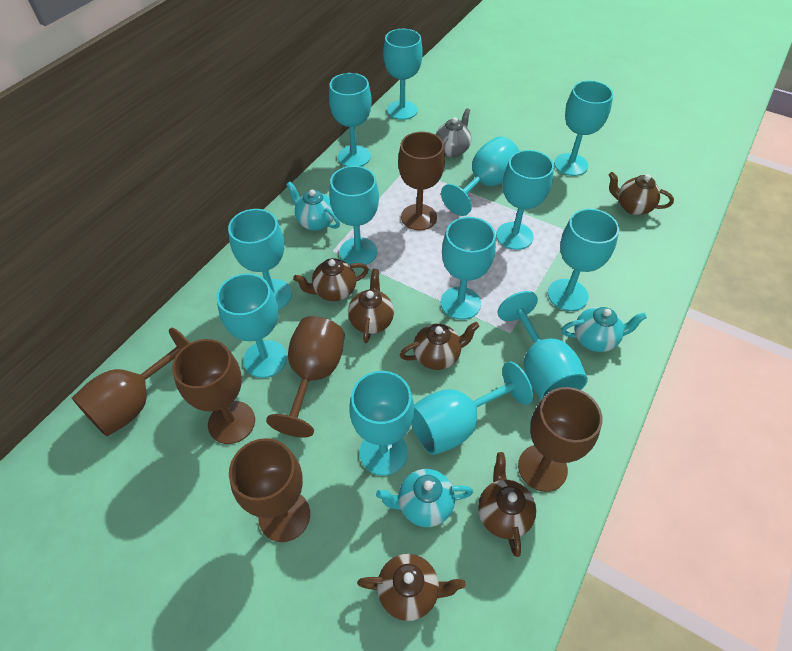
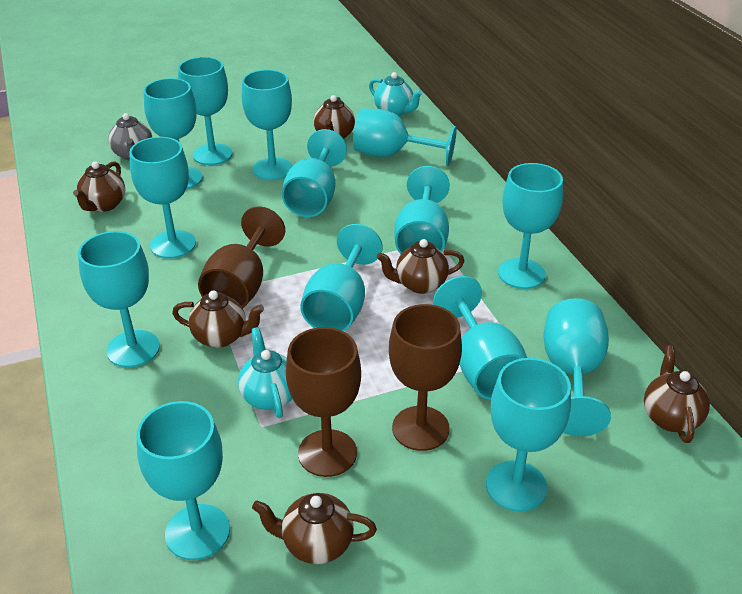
brown goblet: 6 -> 3
turquoise goblet: 13 -> 14
turquoise teapot: 3 -> 2

